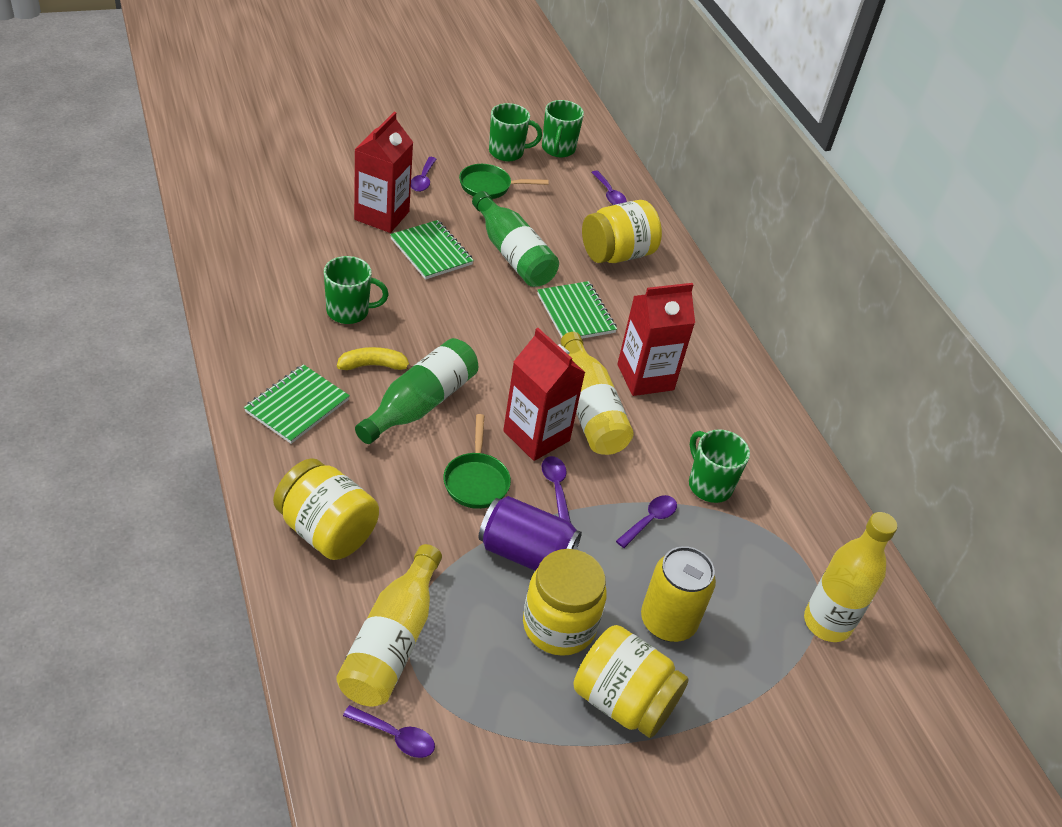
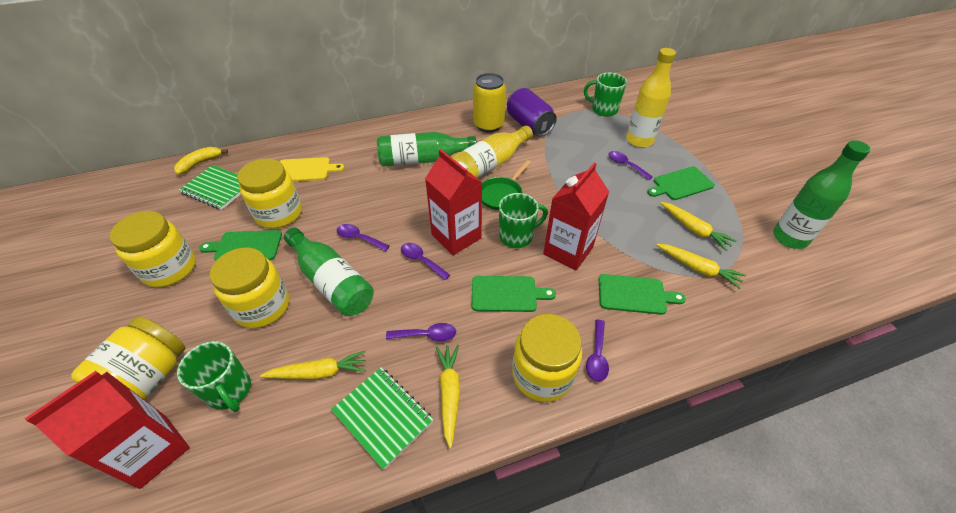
green bottle: 2 -> 3
green cutting board: 0 -> 4
green mug: 4 -> 3
green notebook: 3 -> 2
green pan: 2 -> 1
yellow bottle: 3 -> 2
yellow carrot: 0 -> 4
yellow cutting board: 0 -> 1
yellow jar: 4 -> 5

